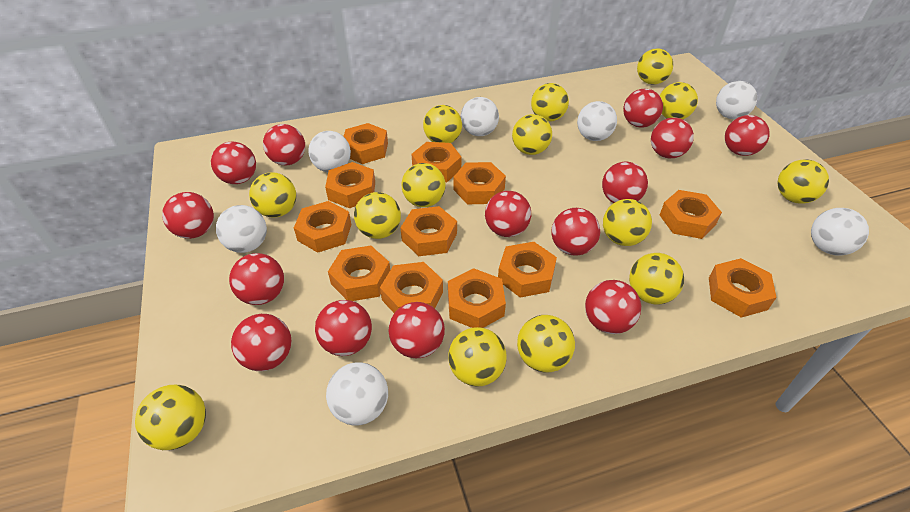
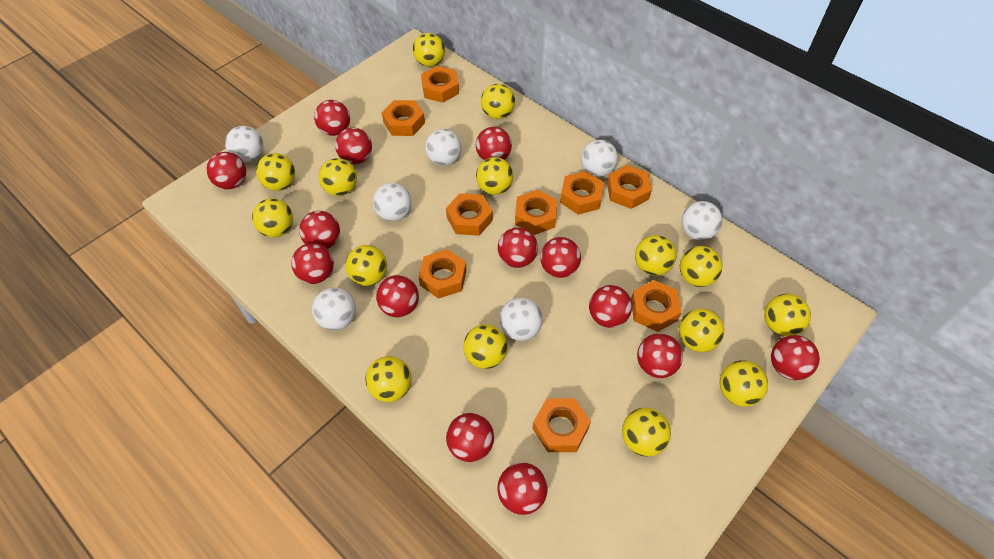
orange nut: 12 -> 9
yellow ball: 14 -> 15

